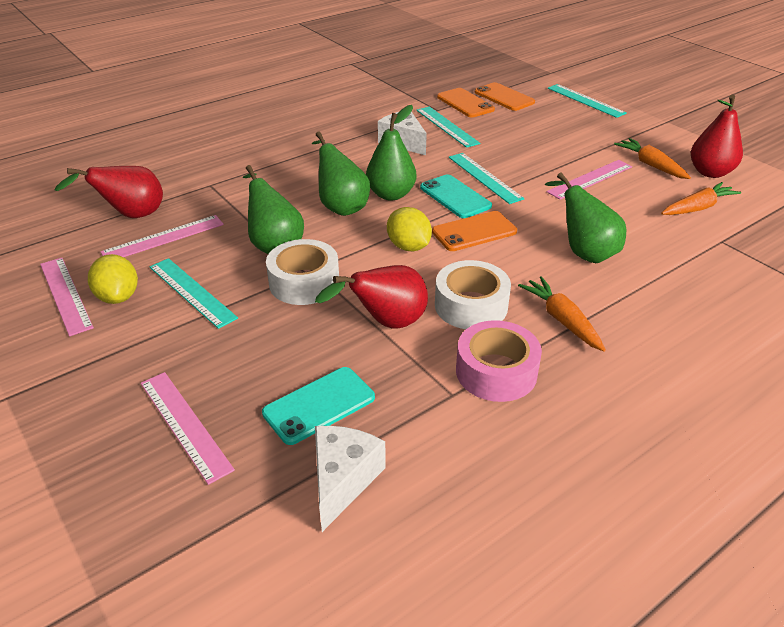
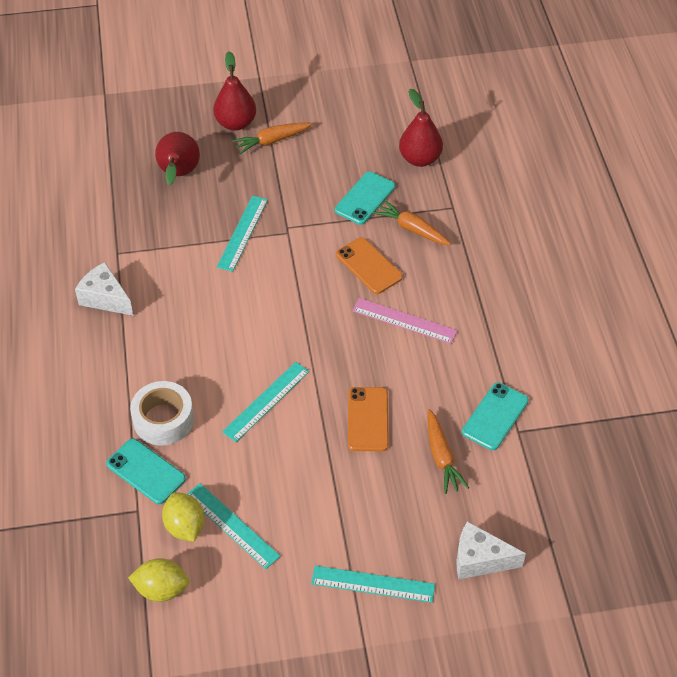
green pear: 4 -> 0
orange phone: 3 -> 2
pink ruler: 4 -> 1
pink tape: 1 -> 0
turquoise phone: 2 -> 3
white tape: 2 -> 1

